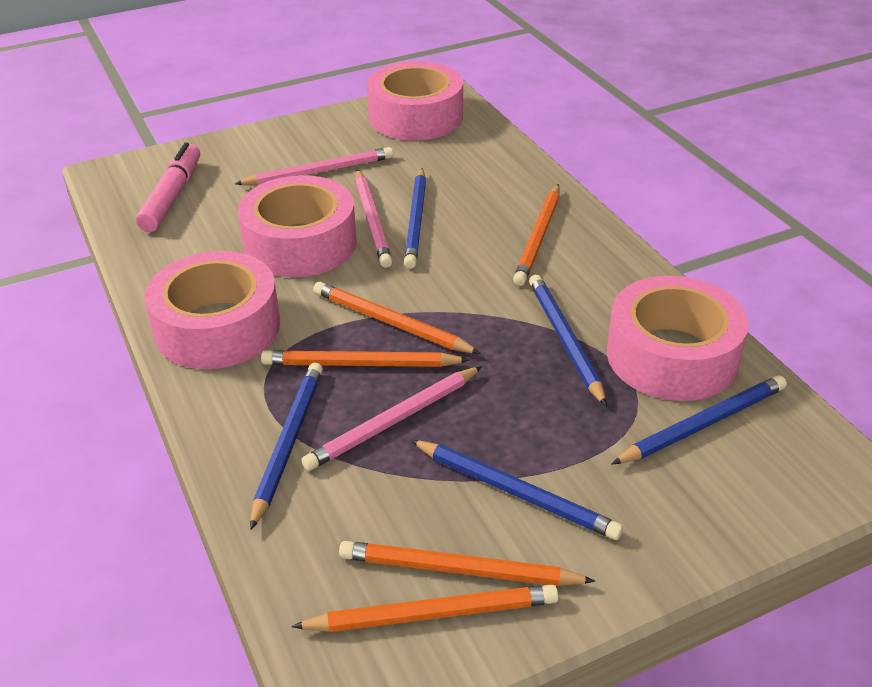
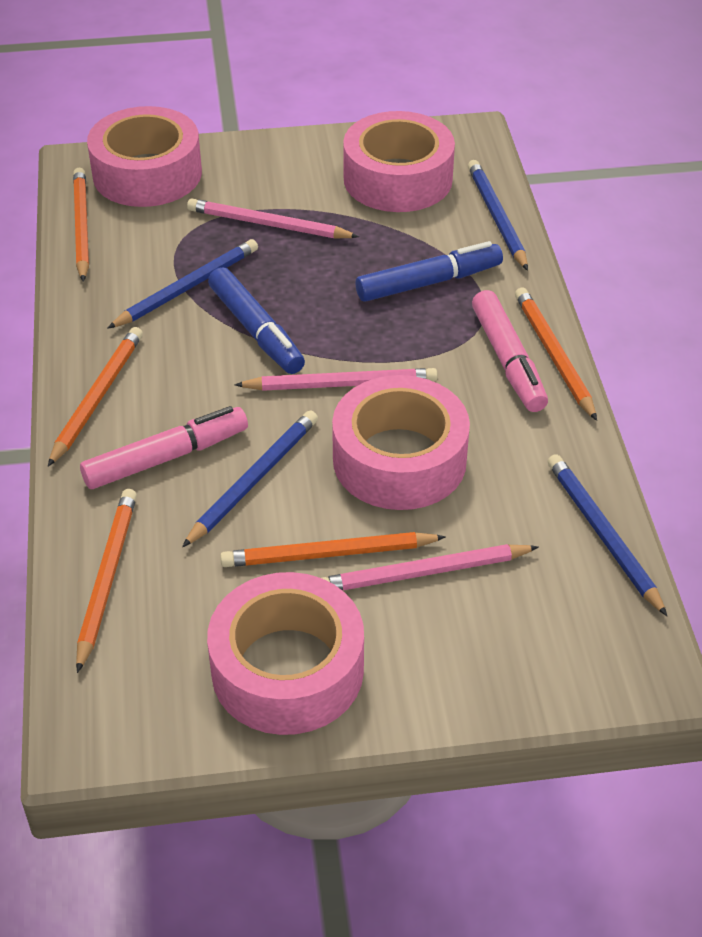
blue marker: 0 -> 2
blue pencil: 5 -> 4
pink marker: 1 -> 2

